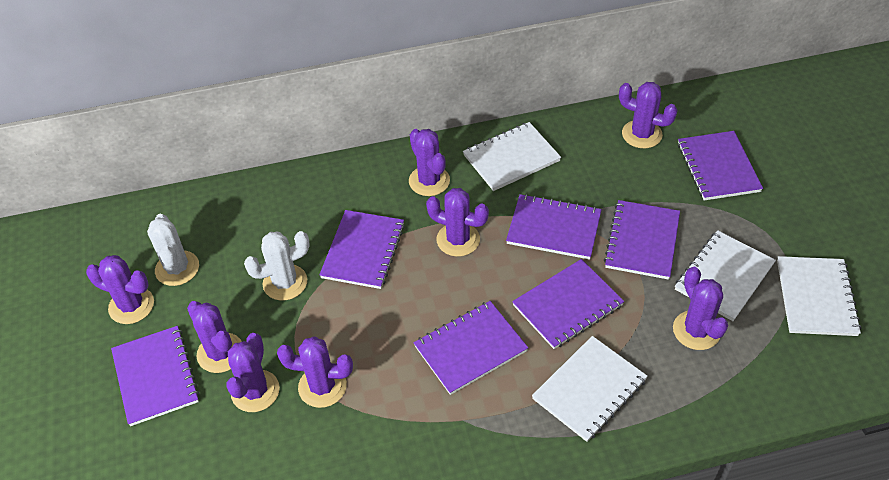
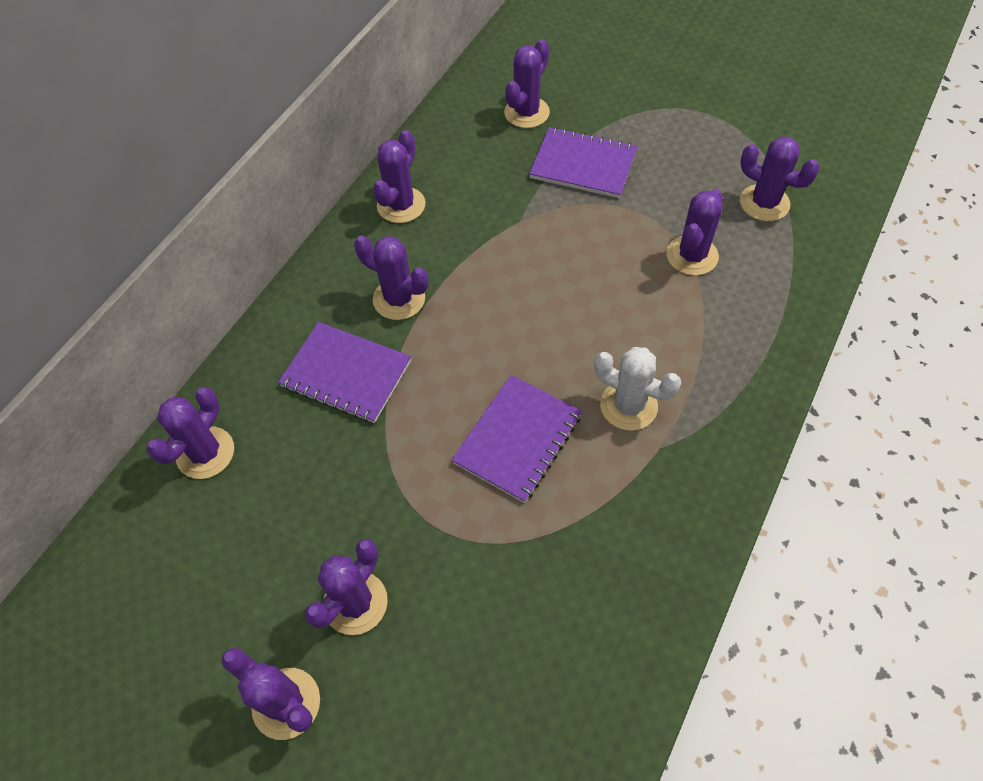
purple notebook: 7 -> 3
white cactus: 2 -> 1
white notebook: 4 -> 0

